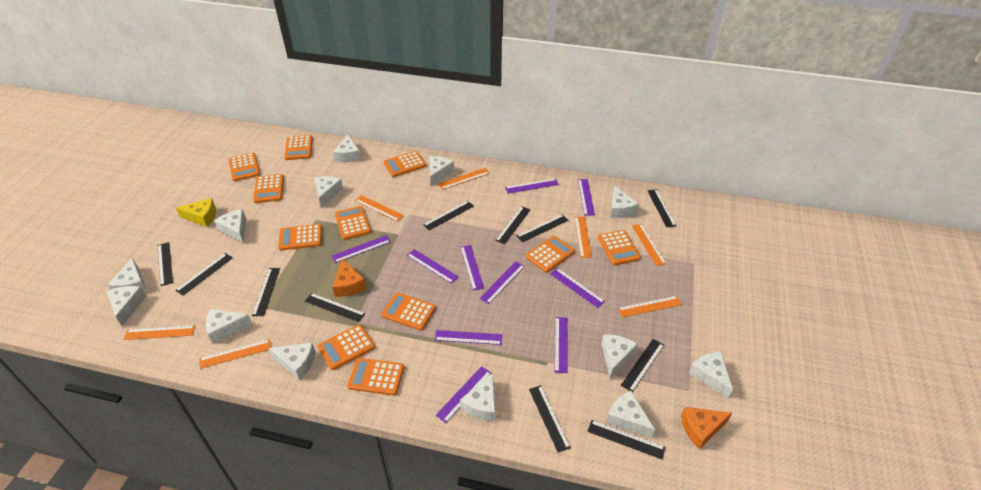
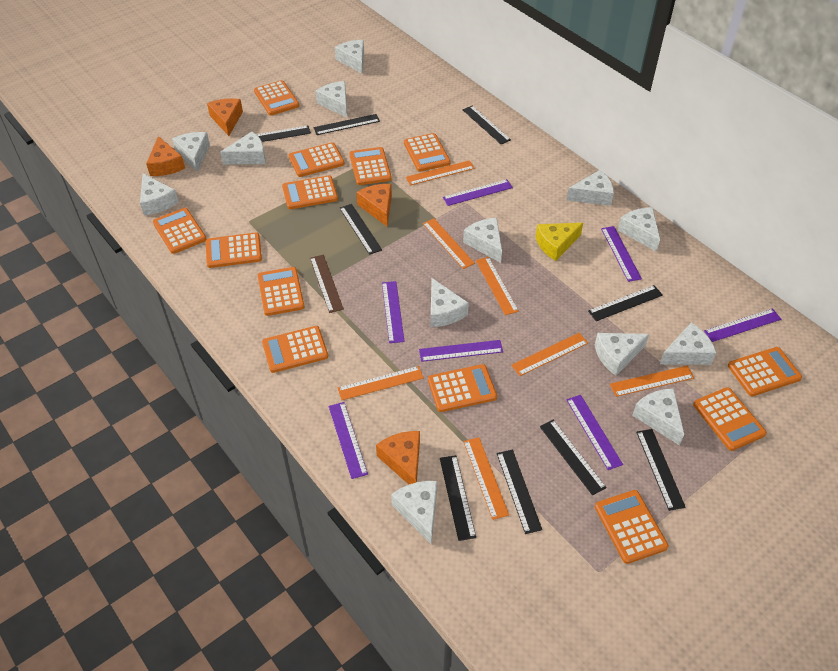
black ruler: 11 -> 9
brown ruler: 0 -> 1
orange calculator: 11 -> 13
orange cheese: 2 -> 4
purple ruler: 10 -> 7

